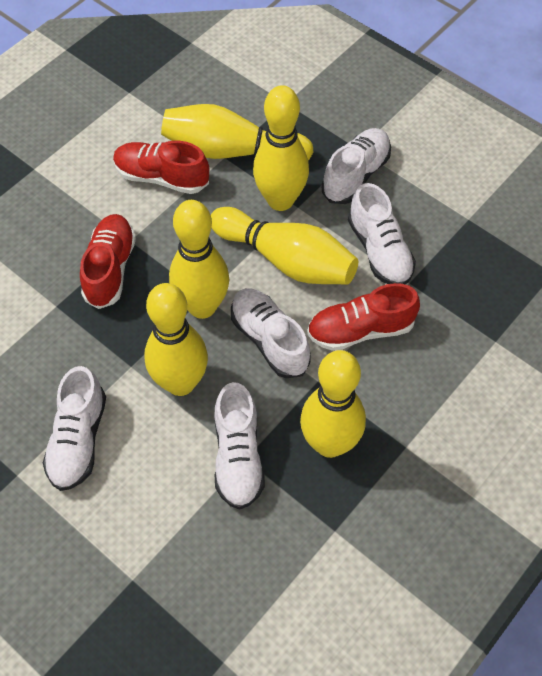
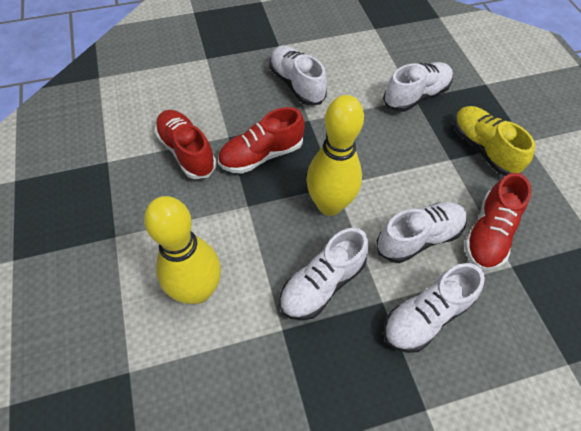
yellow bowling pin: 6 -> 2
yellow shoe: 0 -> 1

